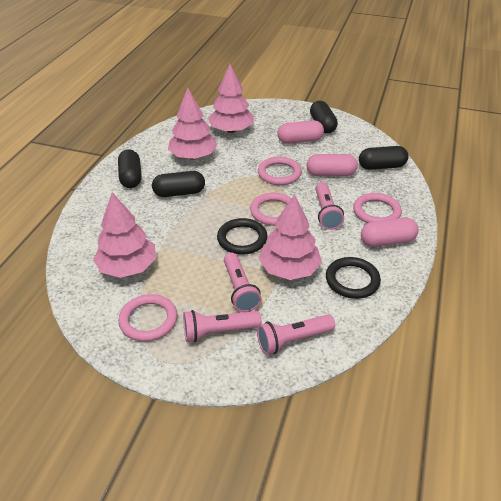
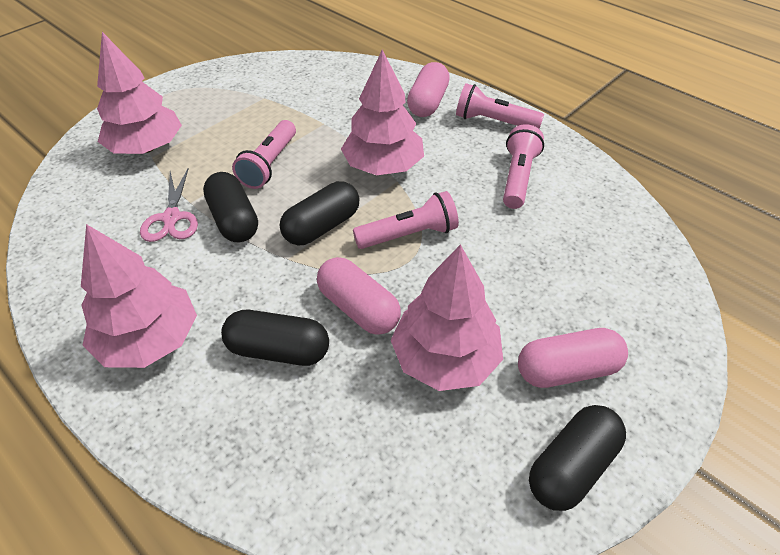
black ring: 2 -> 0
pink ring: 4 -> 0
pink scissors: 0 -> 1

